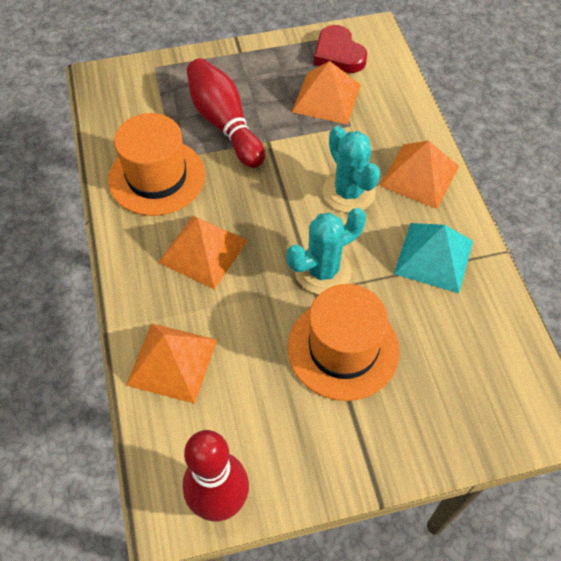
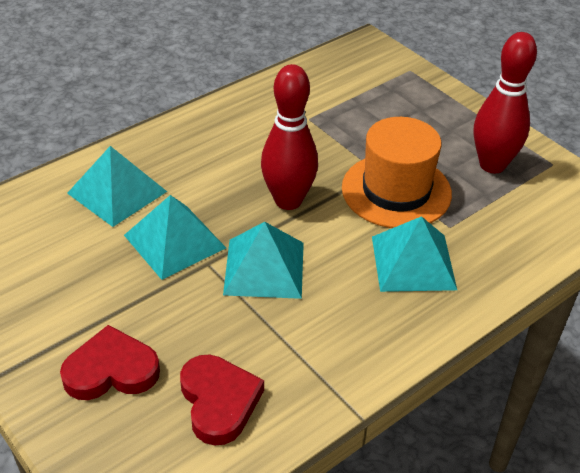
orange hat: 2 -> 1
orange pyramid: 4 -> 0
red heart: 1 -> 2
turquoise cactus: 2 -> 0
turquoise pyramid: 1 -> 4

